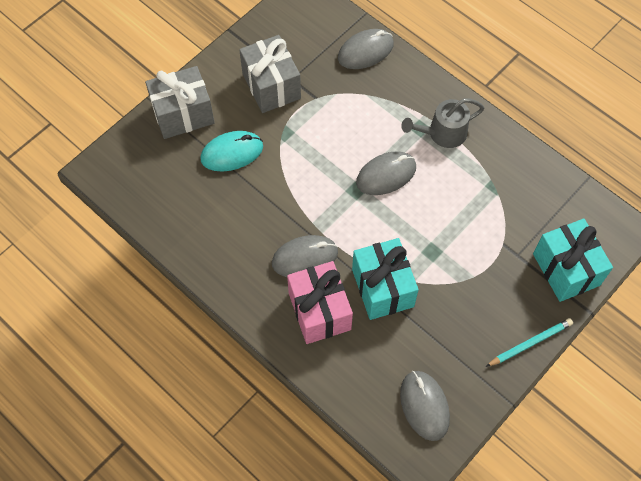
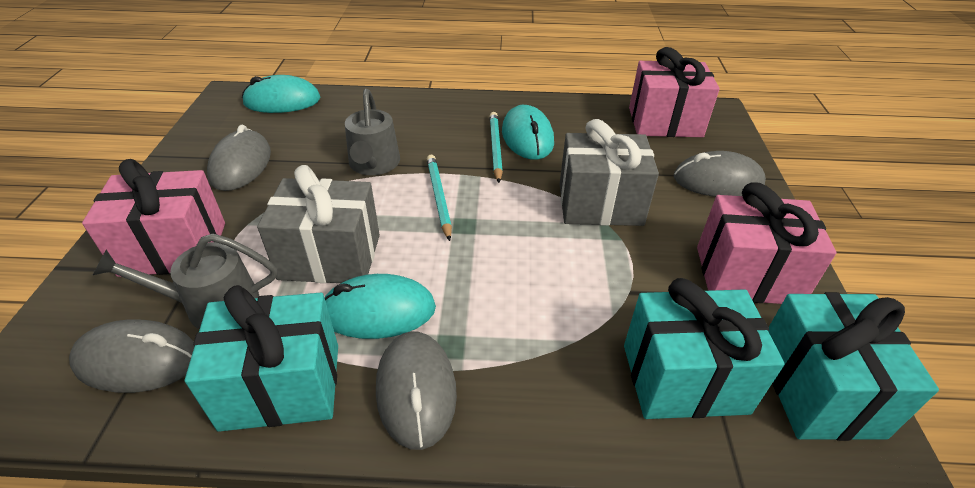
grey watering can: 1 -> 2
pink gift: 1 -> 3
turquoise gift: 2 -> 3
turquoise mouse: 1 -> 3
turquoise pencil: 1 -> 2

